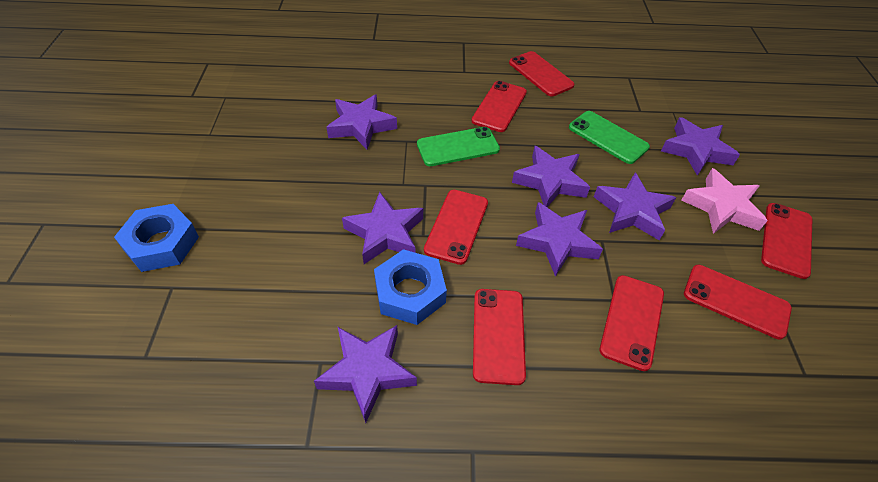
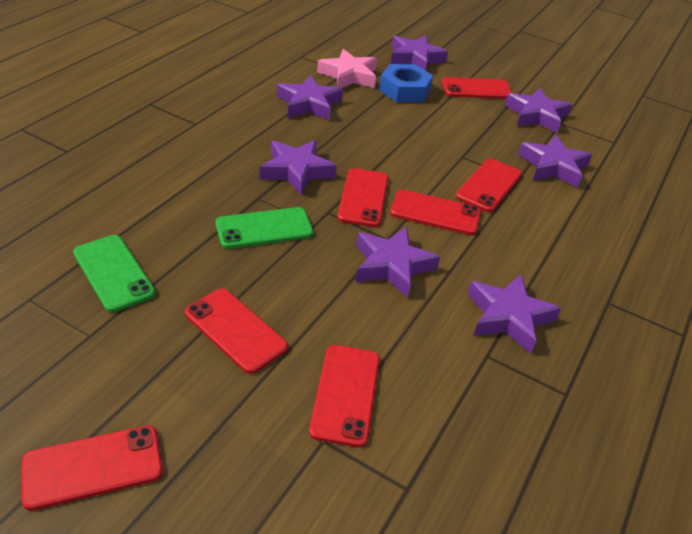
blue nut: 2 -> 1

